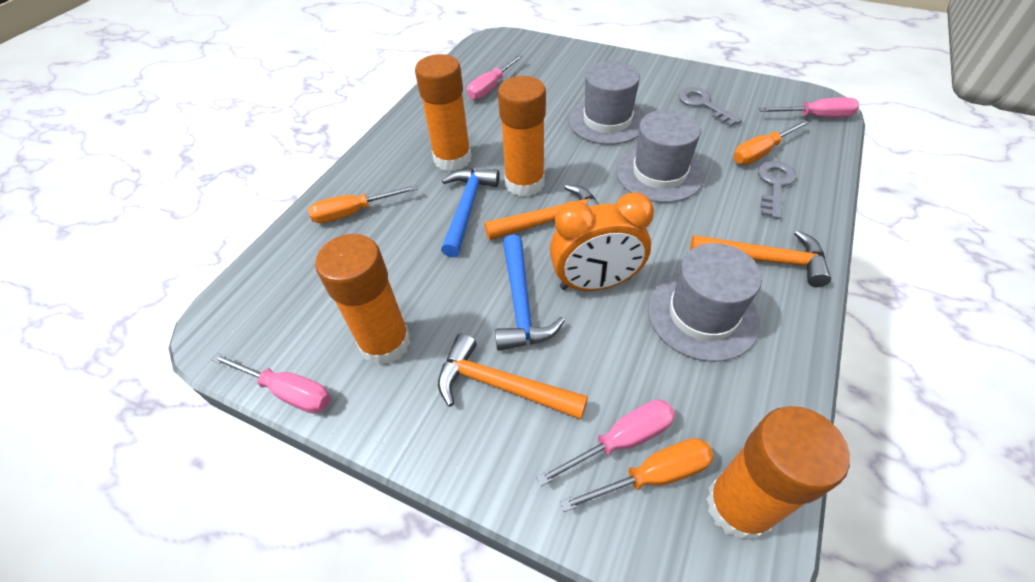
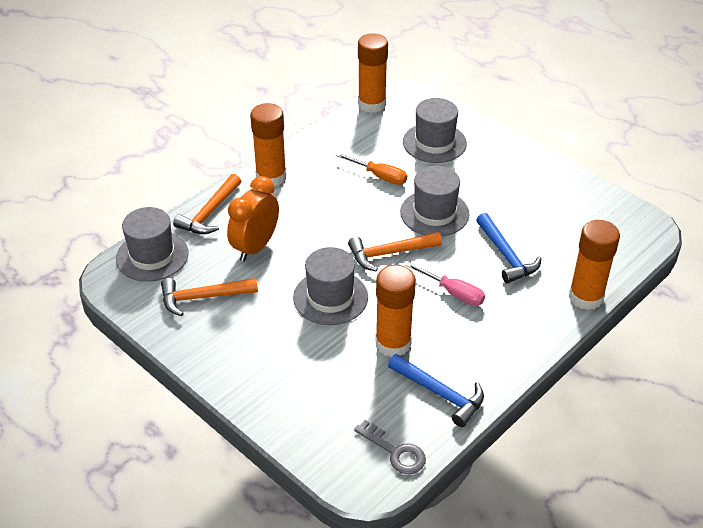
grey hat: 3 -> 4
grey key: 2 -> 1
orange screwdriver: 3 -> 1
pink screwdriver: 4 -> 1

